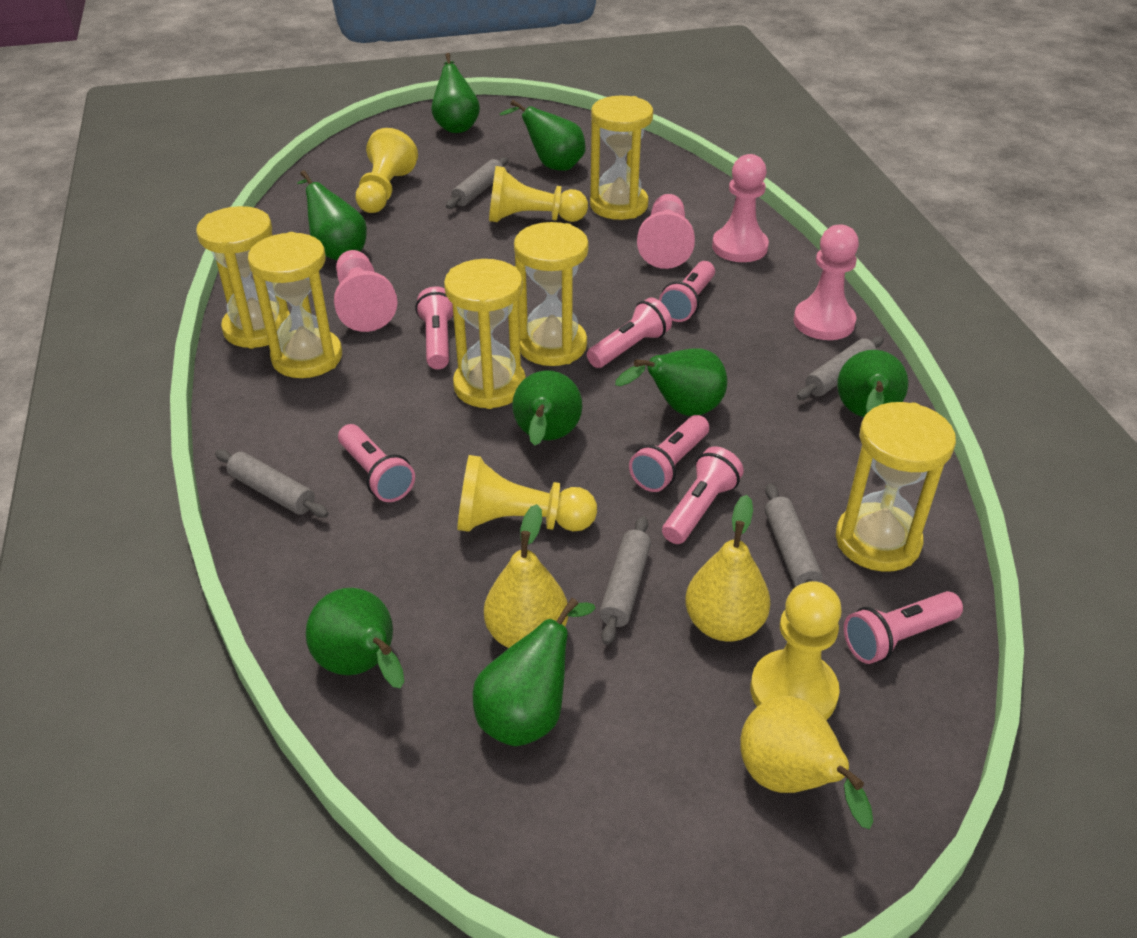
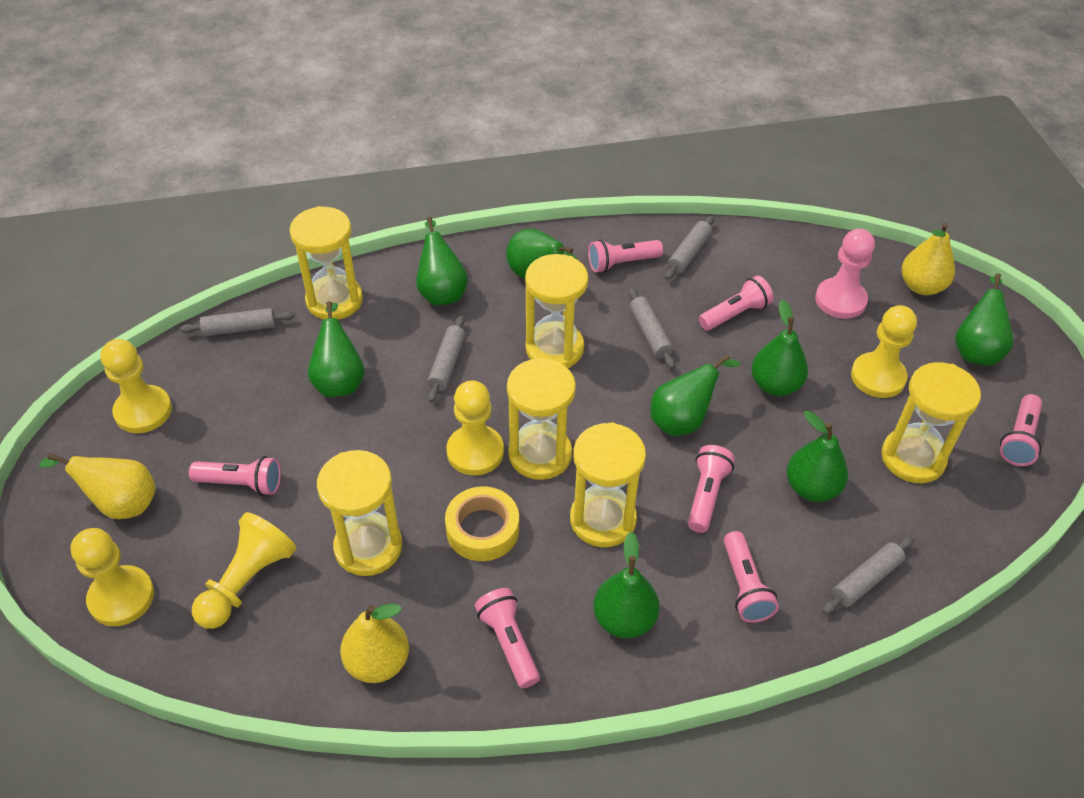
pink pawn: 4 -> 1
yellow pawn: 4 -> 5
yellow tape: 0 -> 1

